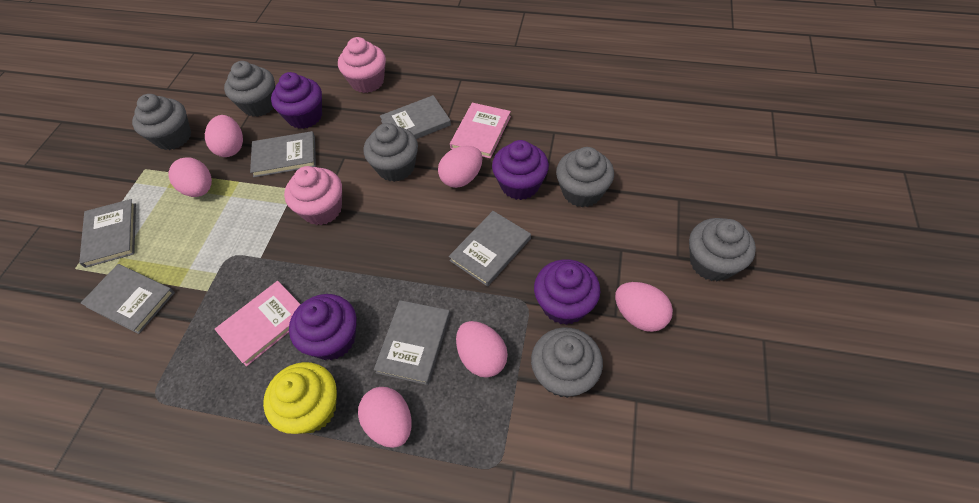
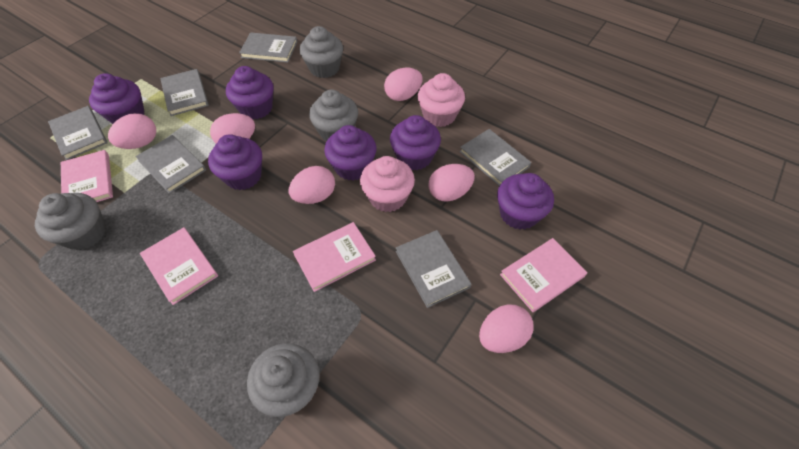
grey cupcake: 6 -> 4
pink book: 2 -> 4
purple cupcake: 4 -> 6
yellow cupcake: 1 -> 0

